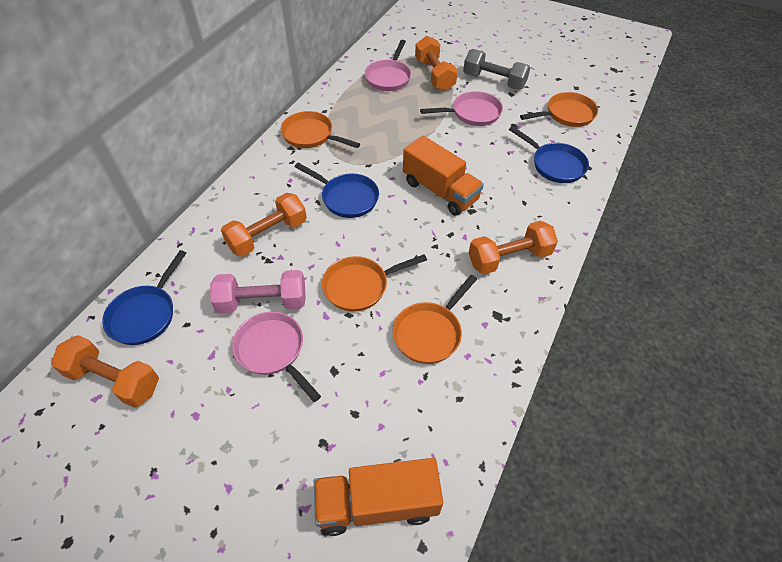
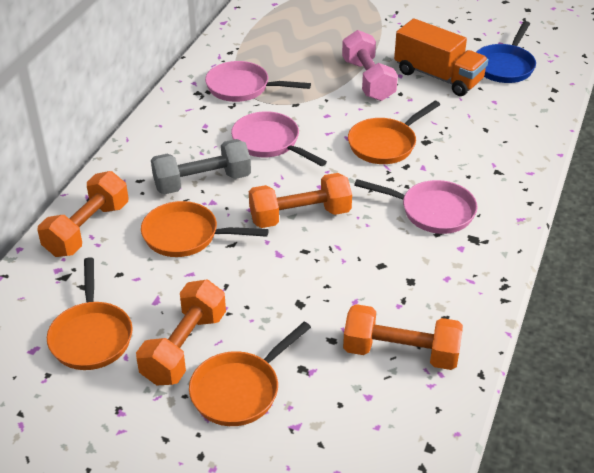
blue pan: 3 -> 1
orange truck: 2 -> 1

